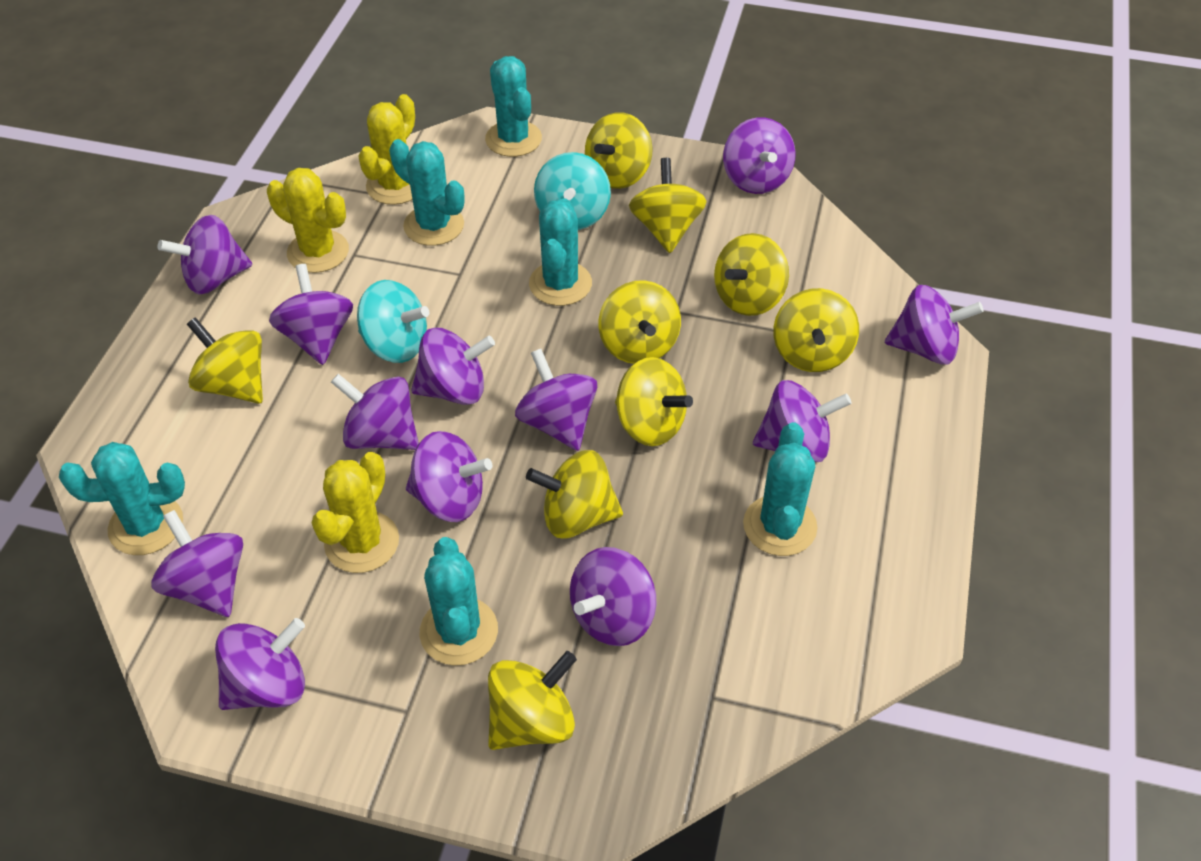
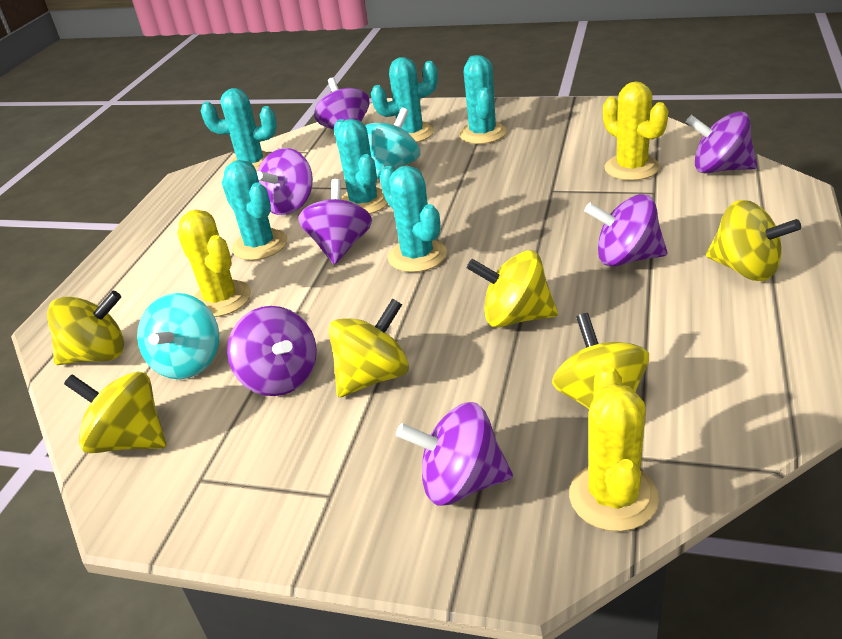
purple spinning top: 12 -> 7
yellow spinning top: 9 -> 6

